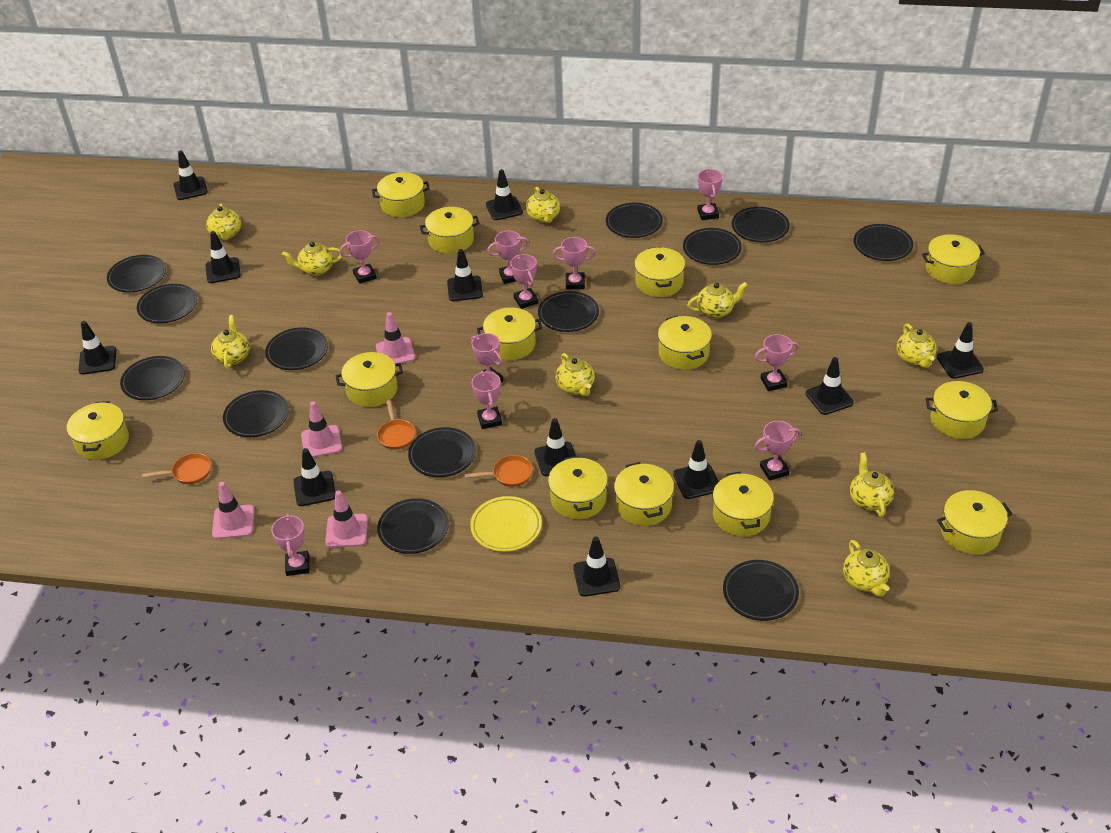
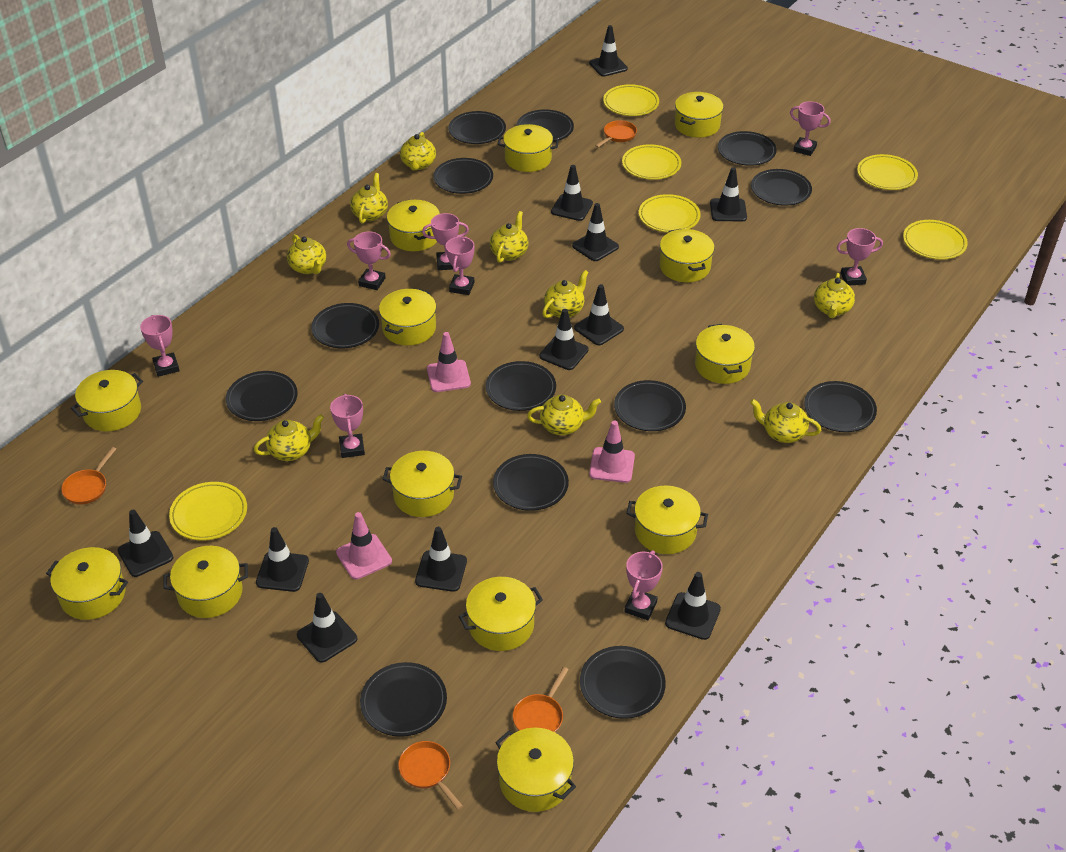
orange pan: 3 -> 4
pink traffic cone: 4 -> 3
pink trophy: 10 -> 8
yellow plate: 1 -> 6

